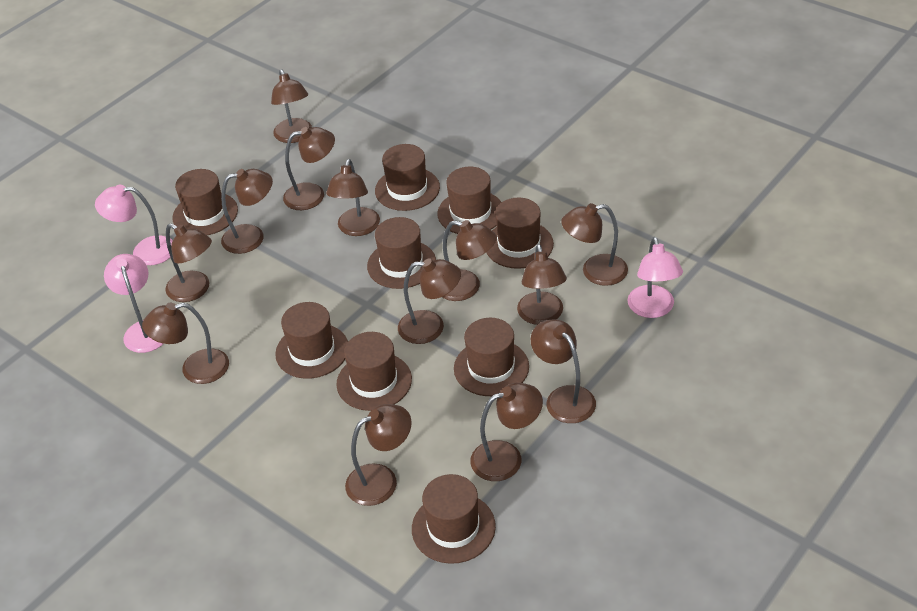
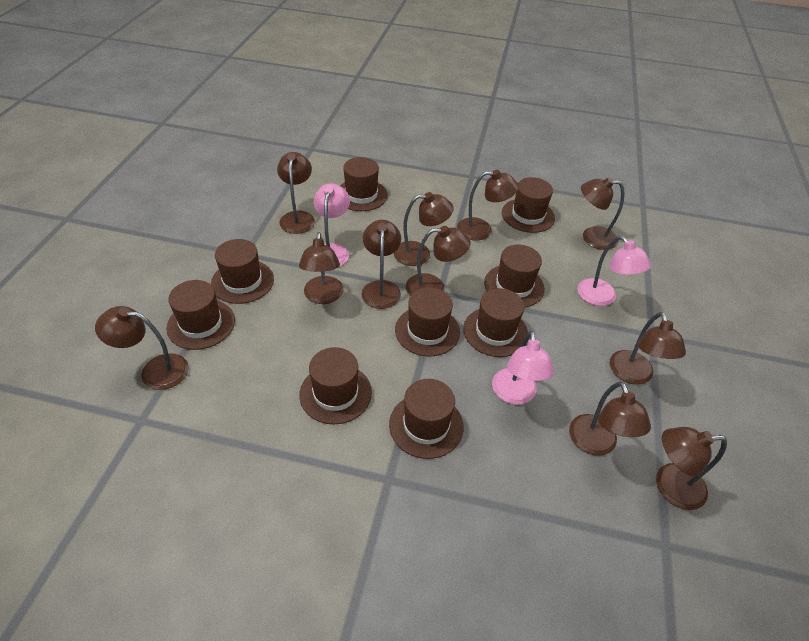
brown lamp: 13 -> 11

